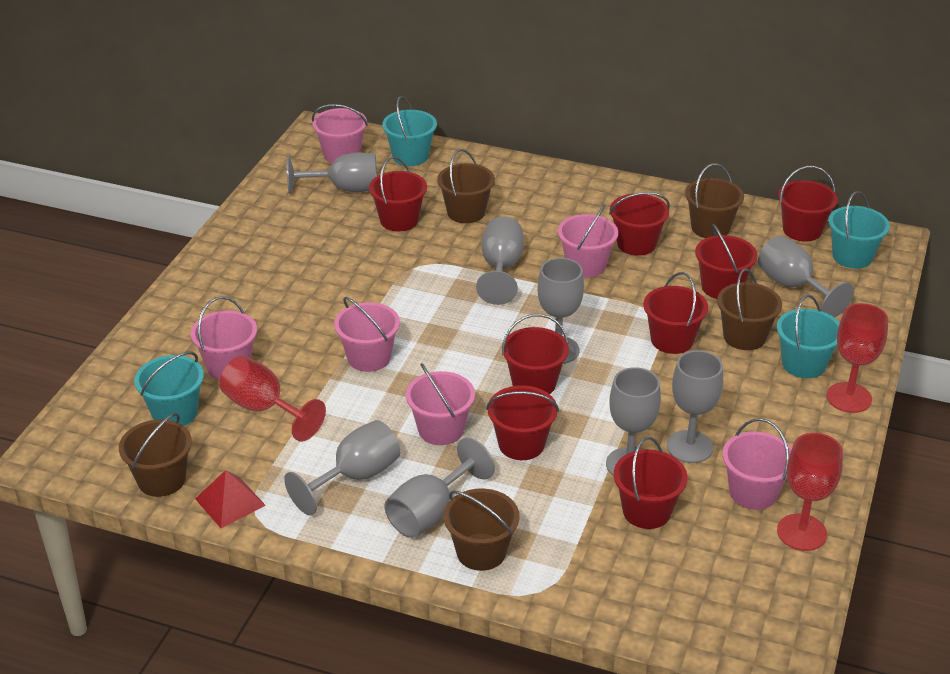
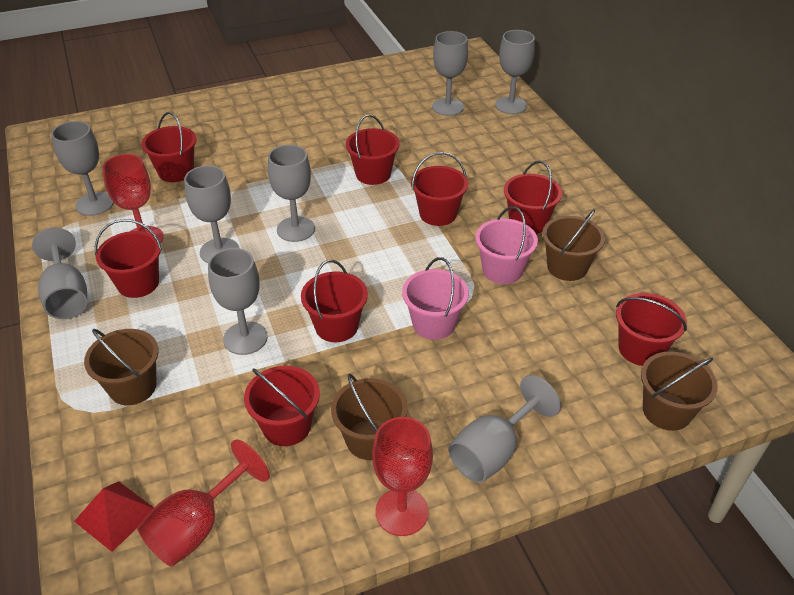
brown bucket: 5 -> 4
pink bucket: 6 -> 2
turquoise bucket: 4 -> 0

